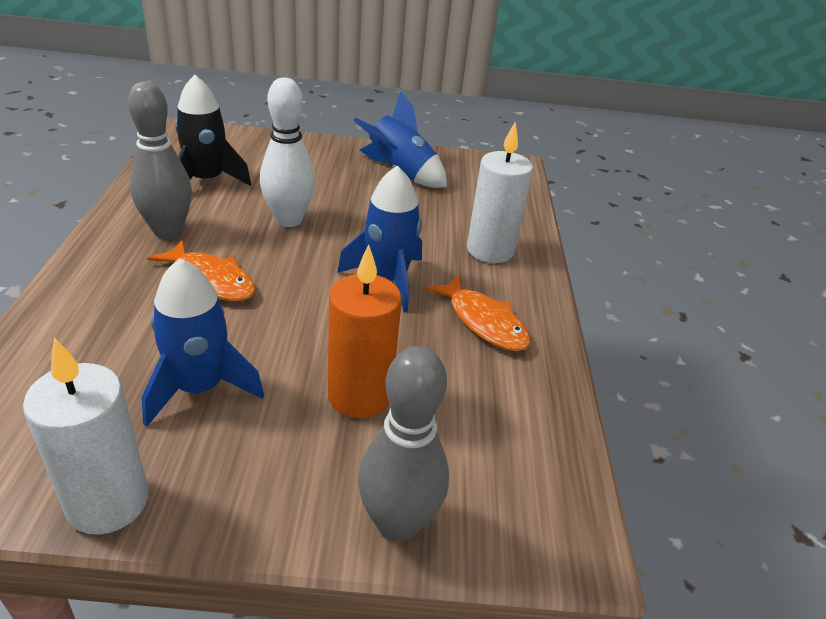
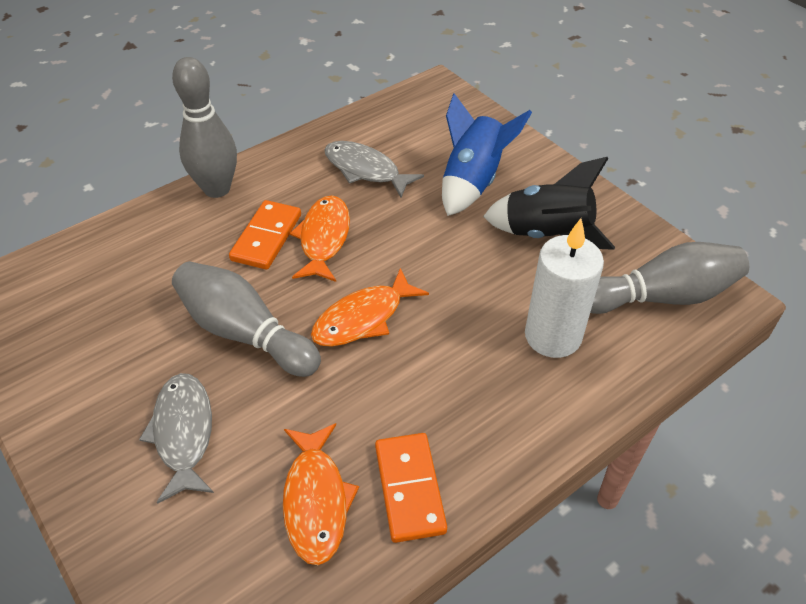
blue rocket: 3 -> 1
grey bowling pin: 2 -> 3
grey fish: 0 -> 2
orange candle: 1 -> 0
orange domino: 0 -> 2
orange fish: 2 -> 3
white bowling pin: 1 -> 0
white candle: 2 -> 1

